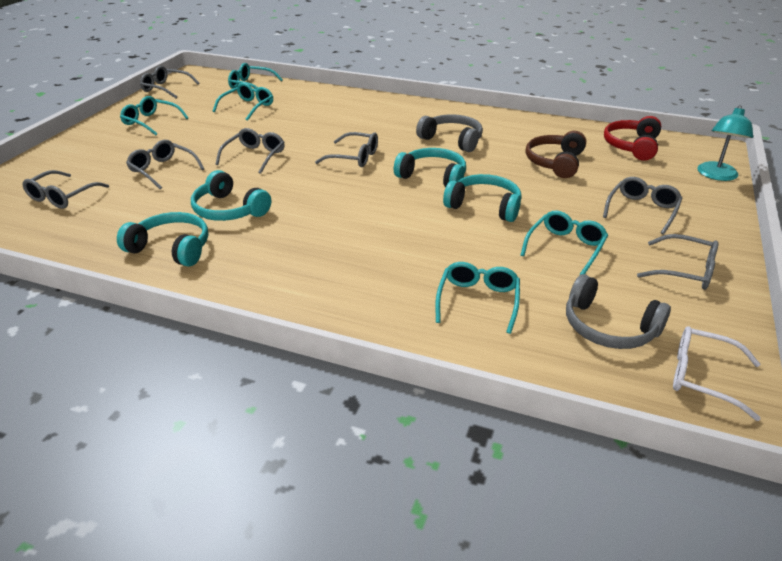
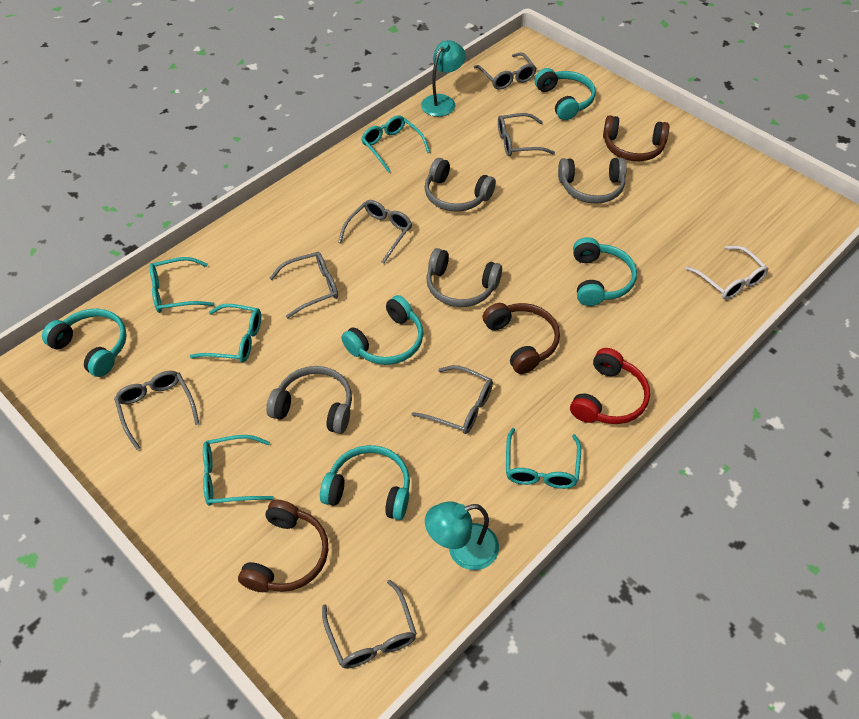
brown headphones: 1 -> 3
grey headphones: 2 -> 4
turquoise headphones: 4 -> 5
turquoise lamp: 1 -> 2

